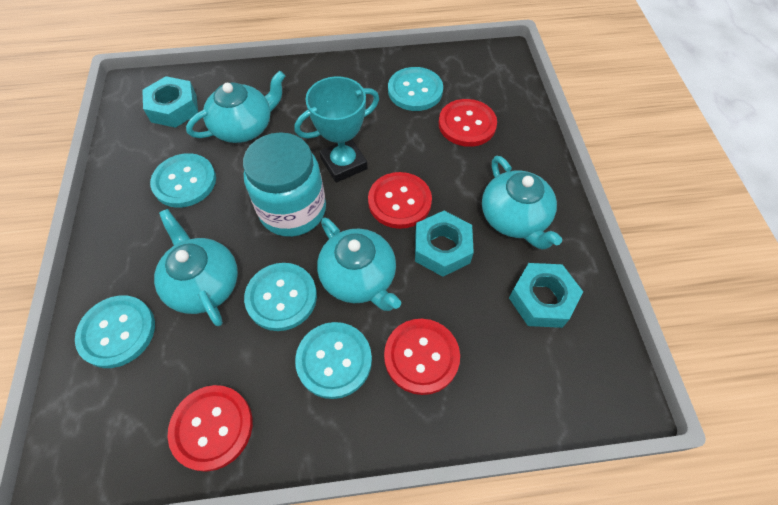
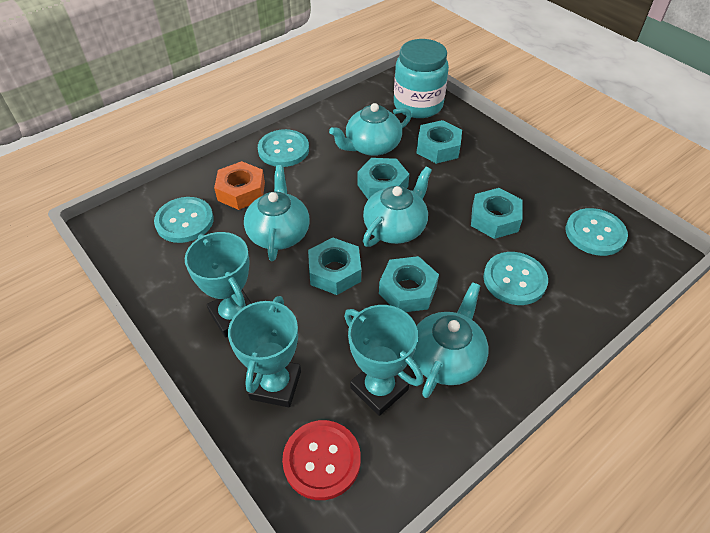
orange nut: 0 -> 1
red button: 4 -> 1
turquoise button: 5 -> 4
turquoise nut: 3 -> 5
turquoise trophy: 1 -> 3

